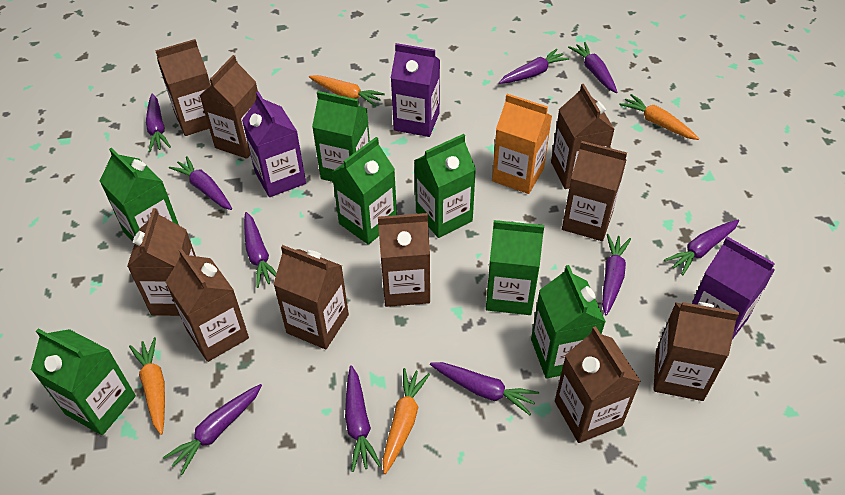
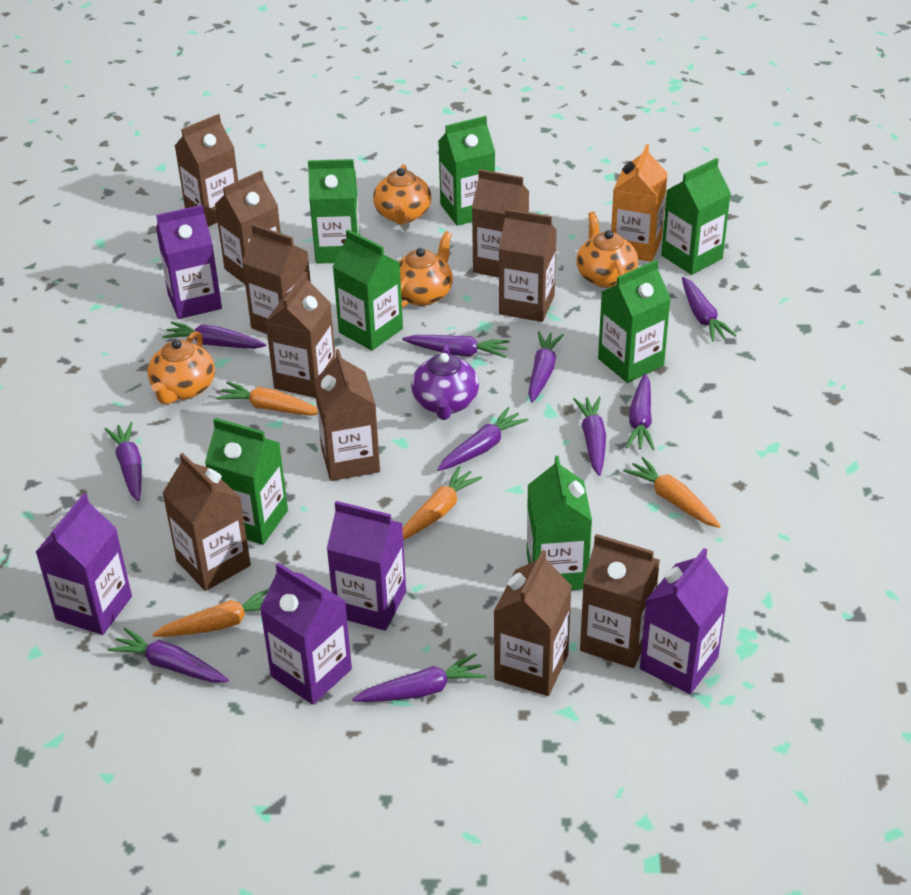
orange teapot: 0 -> 4
purple carton: 3 -> 5
purple teapot: 0 -> 1

